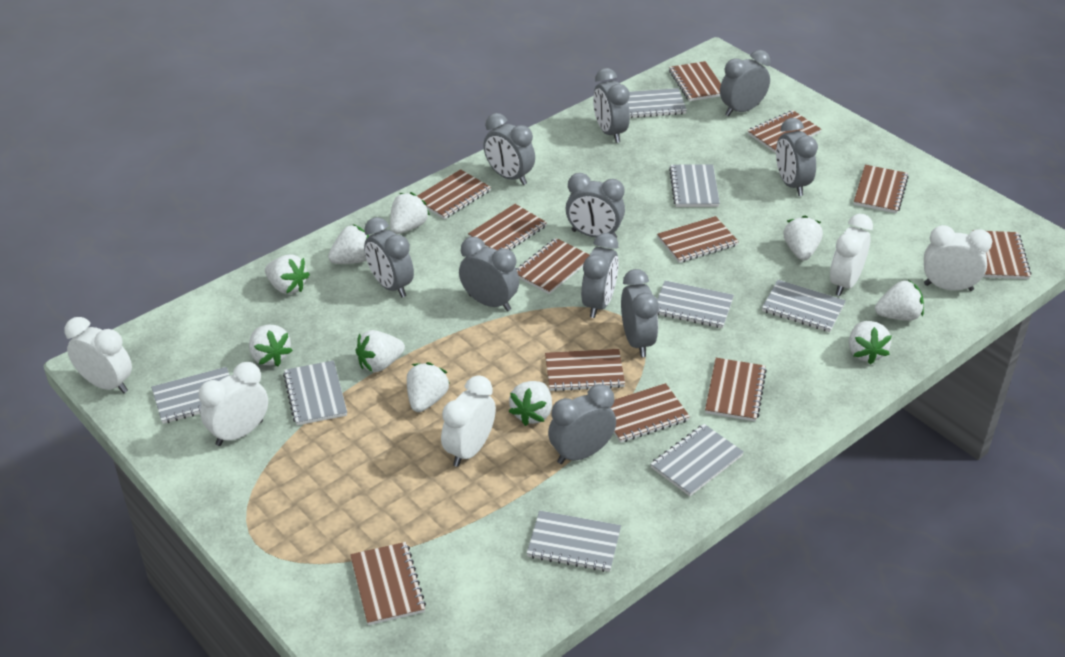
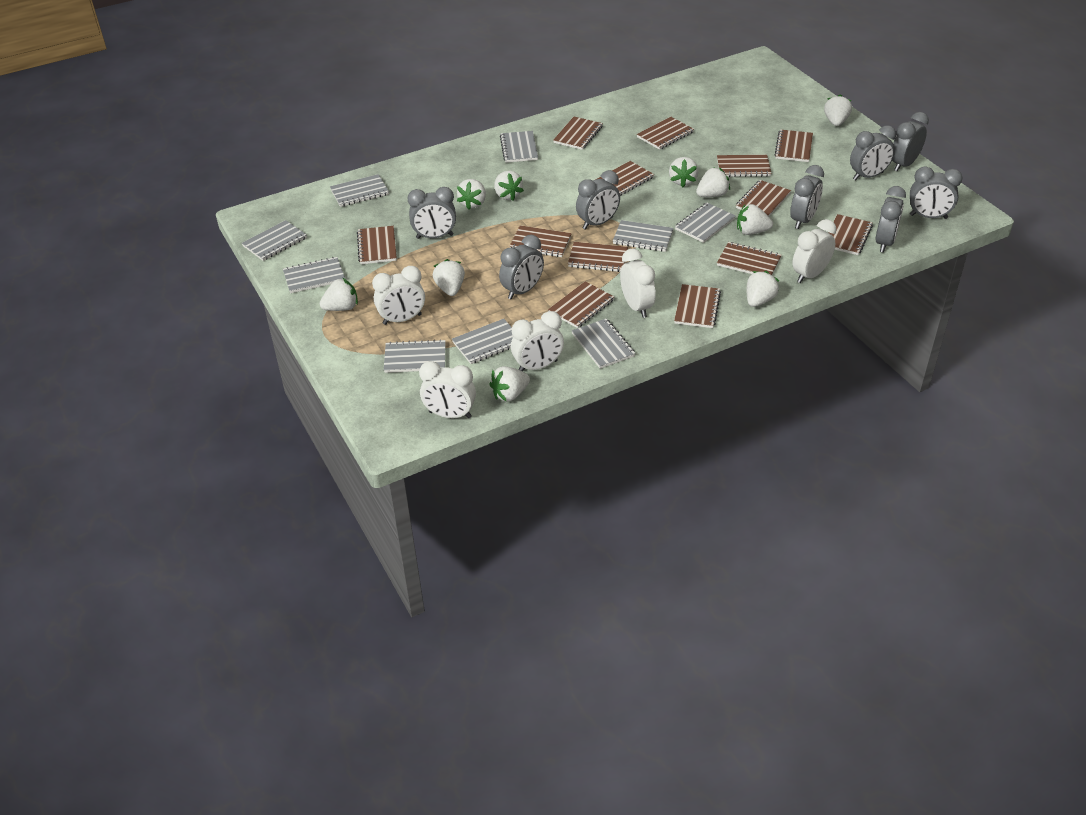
brown notebook: 12 -> 13
grey clock: 10 -> 8
grey notebook: 8 -> 9

